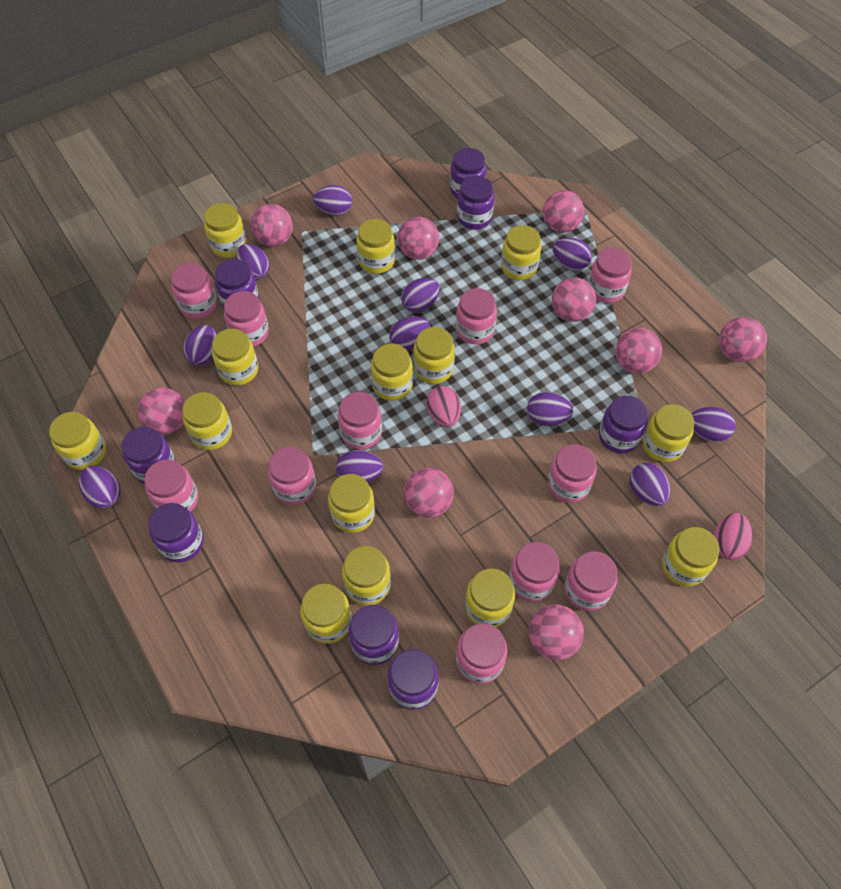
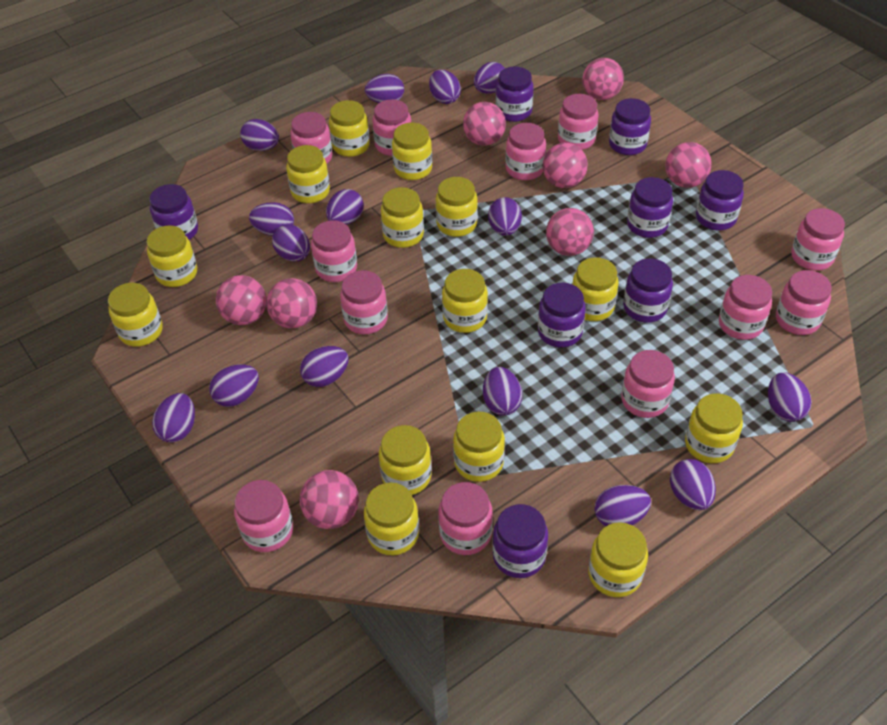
pink ball: 9 -> 8
pink egg: 2 -> 0
pink jar: 11 -> 12
purple egg: 11 -> 15

